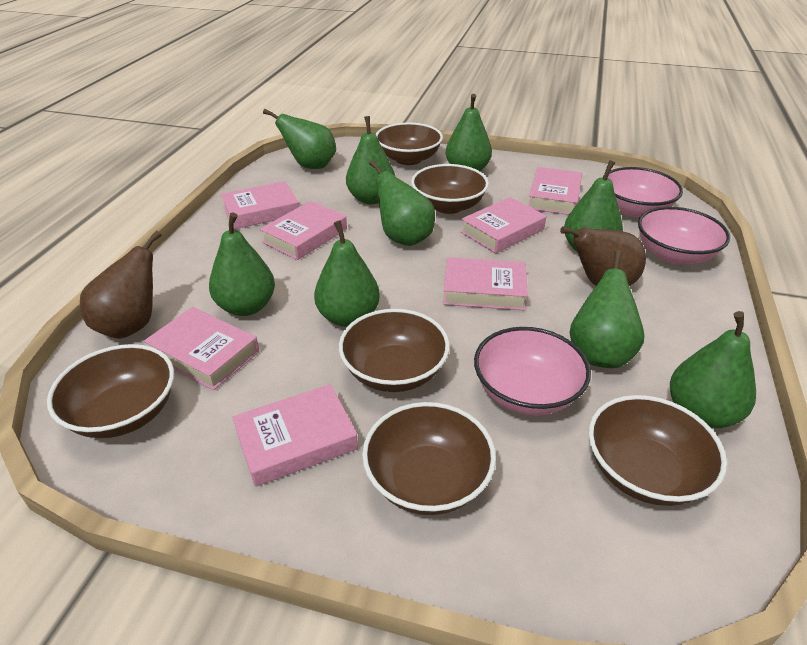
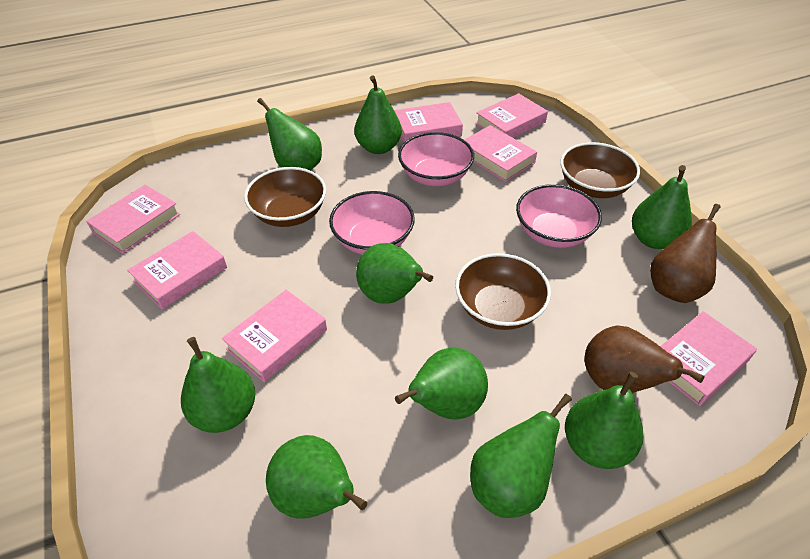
brown bowl: 6 -> 3

